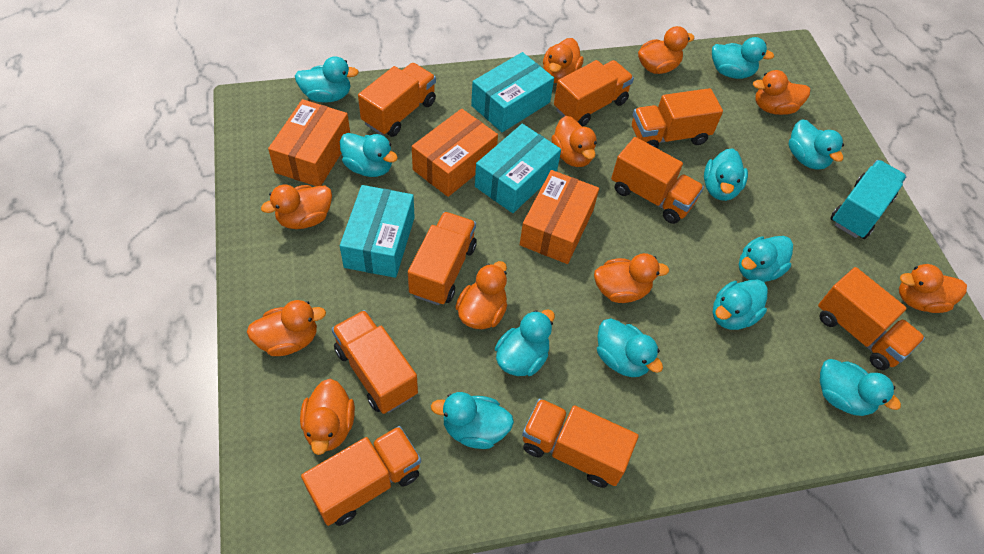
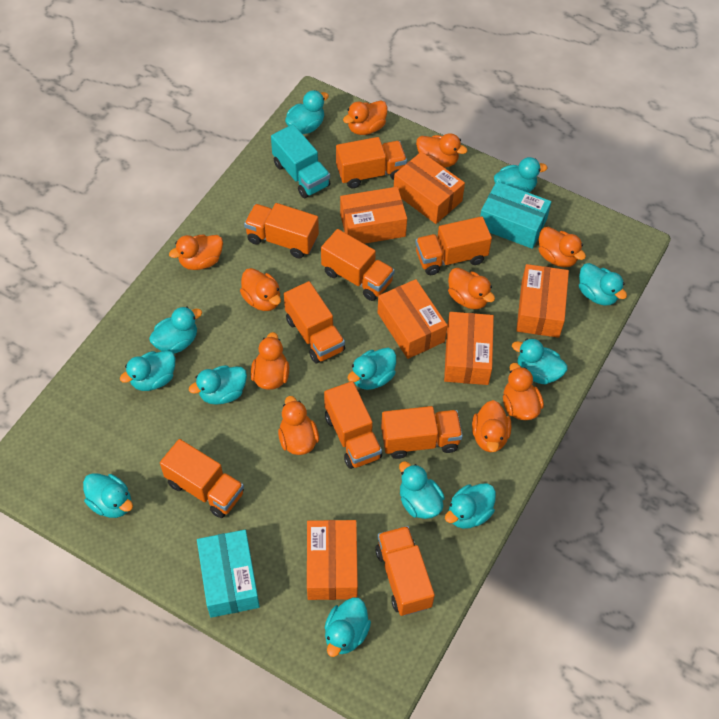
orange box: 3 -> 6
turquoise box: 3 -> 2
turquoise duck: 11 -> 12

